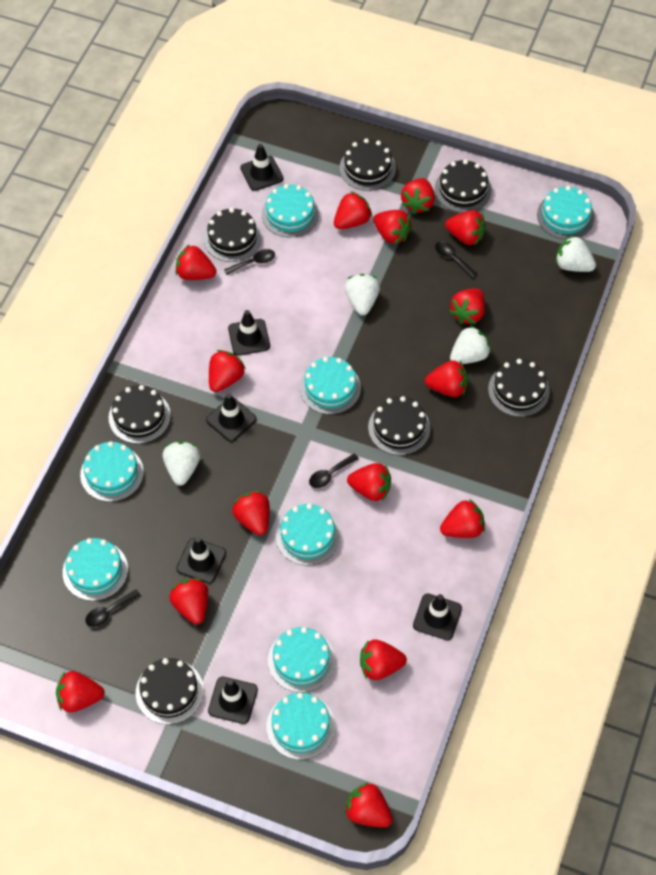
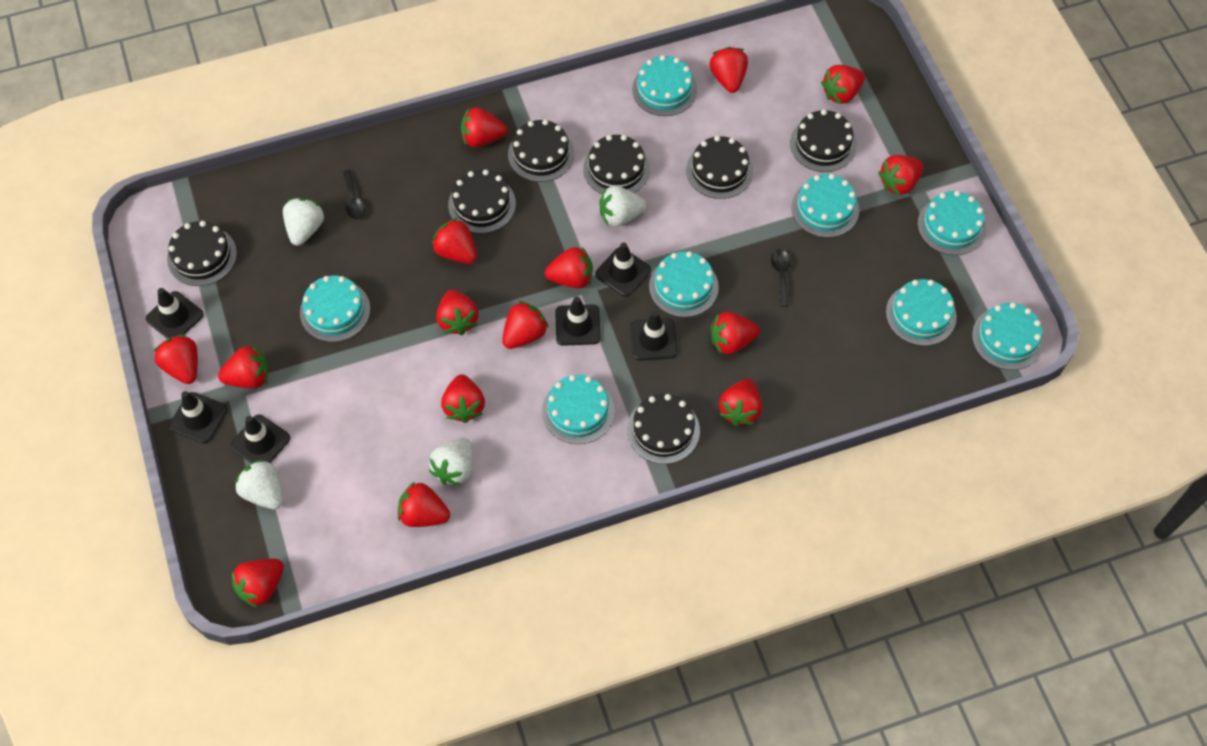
black spoon: 4 -> 2

